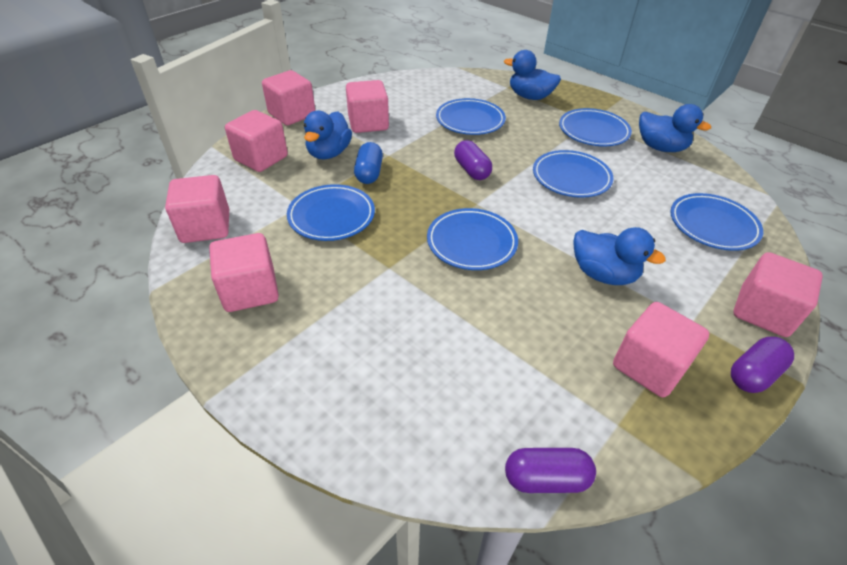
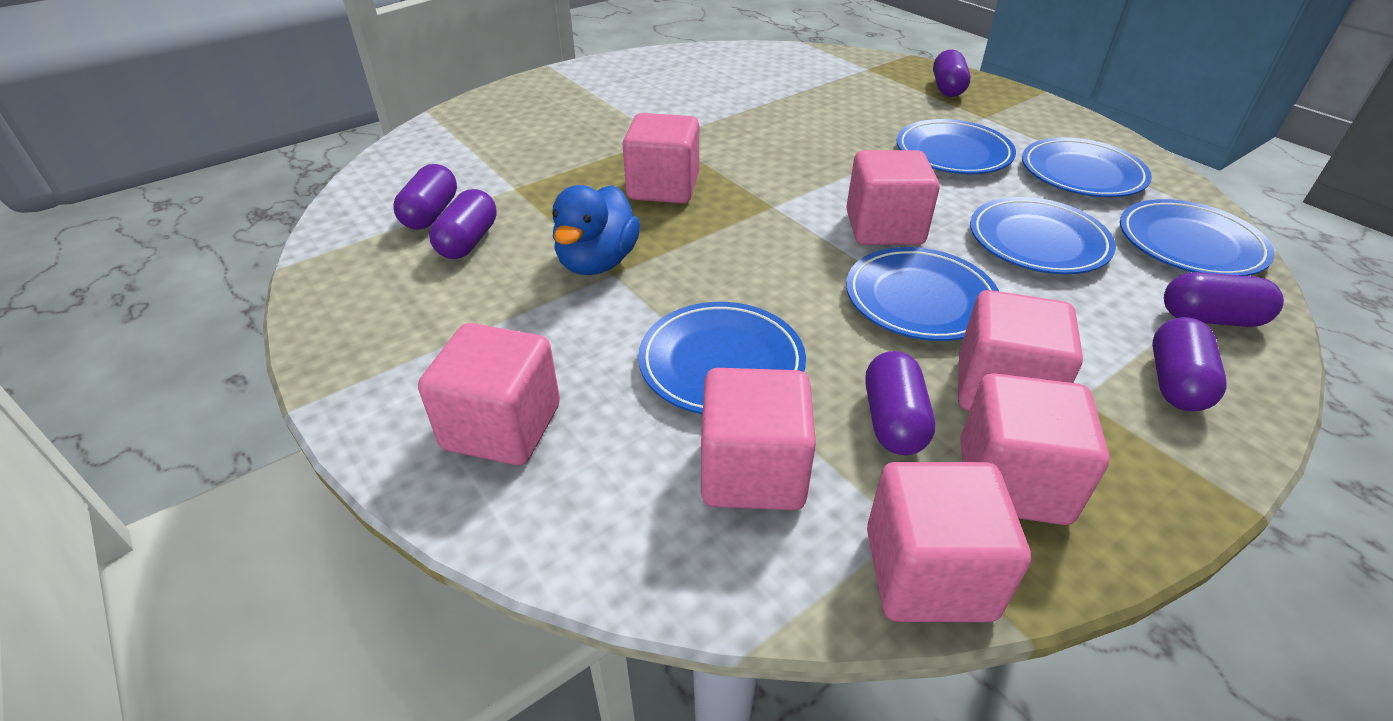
blue capsule: 1 -> 0
blue duck: 4 -> 1
purple capsule: 3 -> 6

